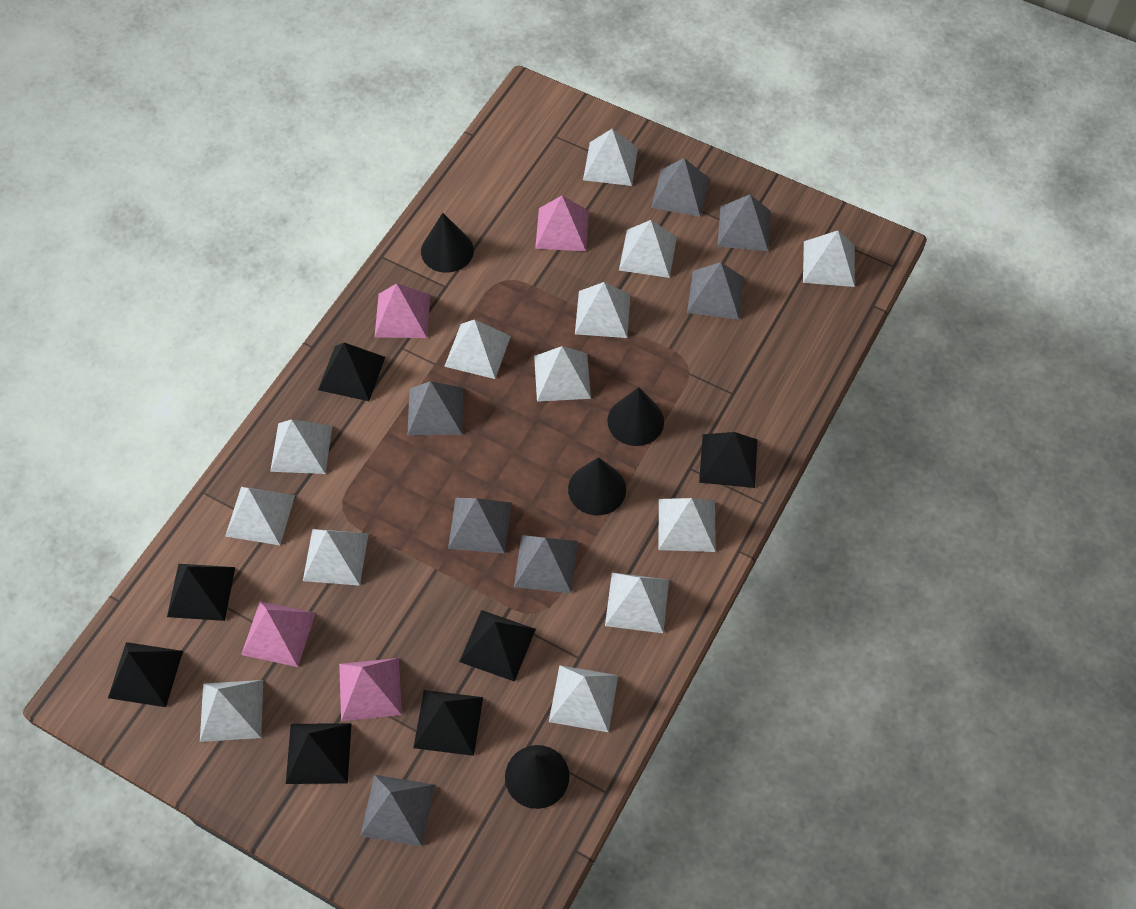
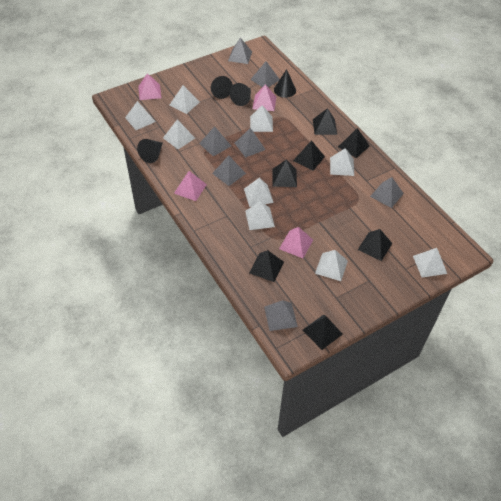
white pyramid: 13 -> 9

